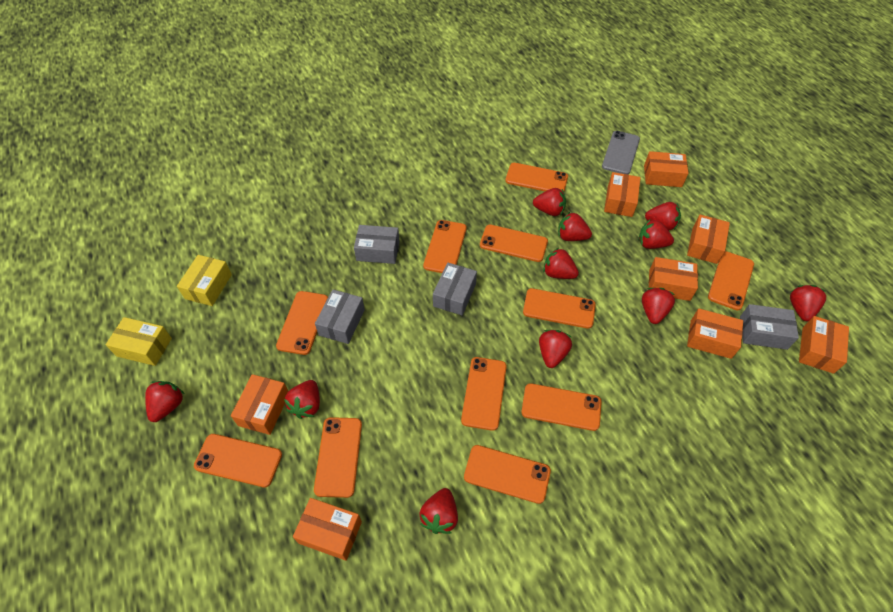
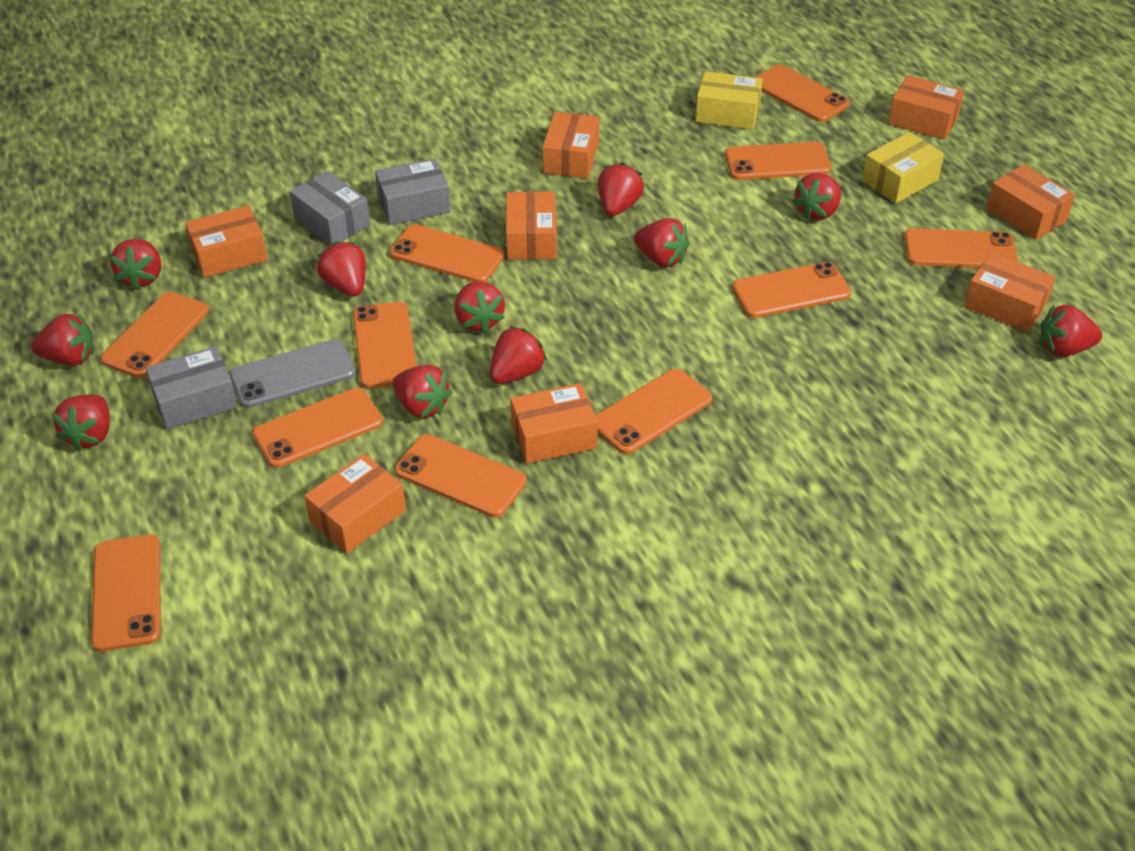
grey box: 4 -> 3

